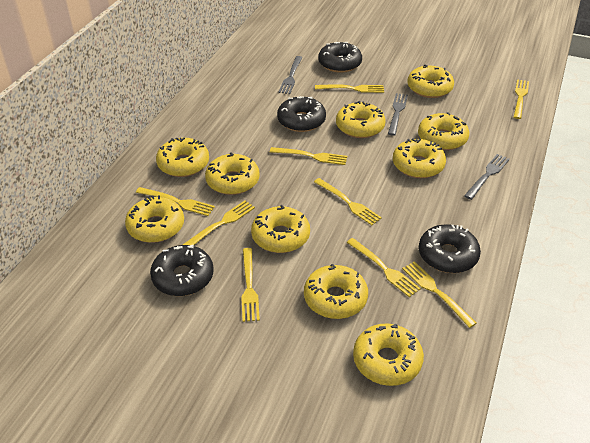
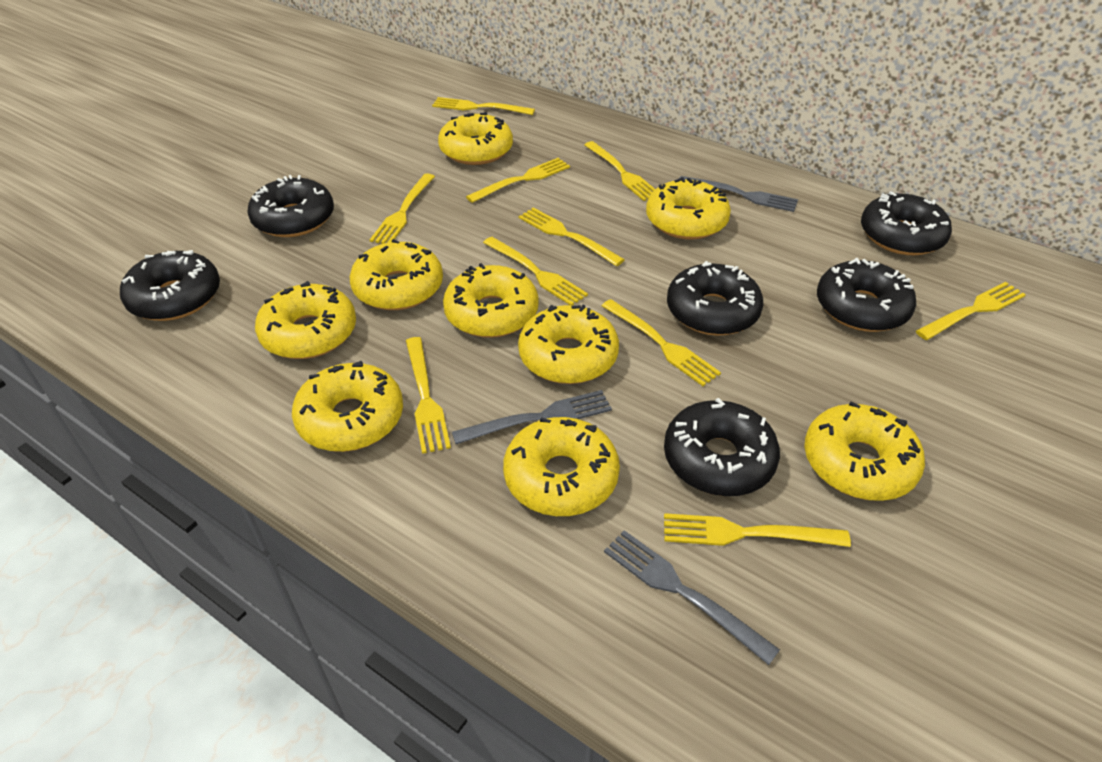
black donut: 4 -> 6
yellow donut: 10 -> 9
yellow fork: 9 -> 10

